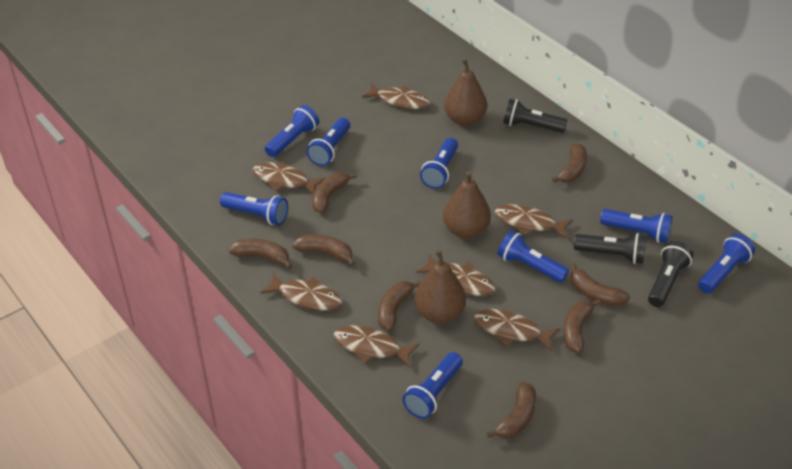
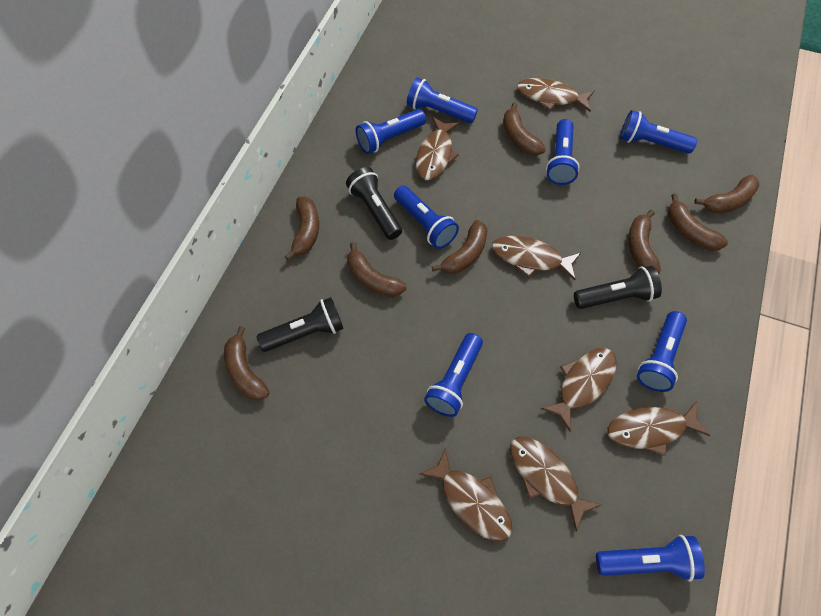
brown pear: 3 -> 0

